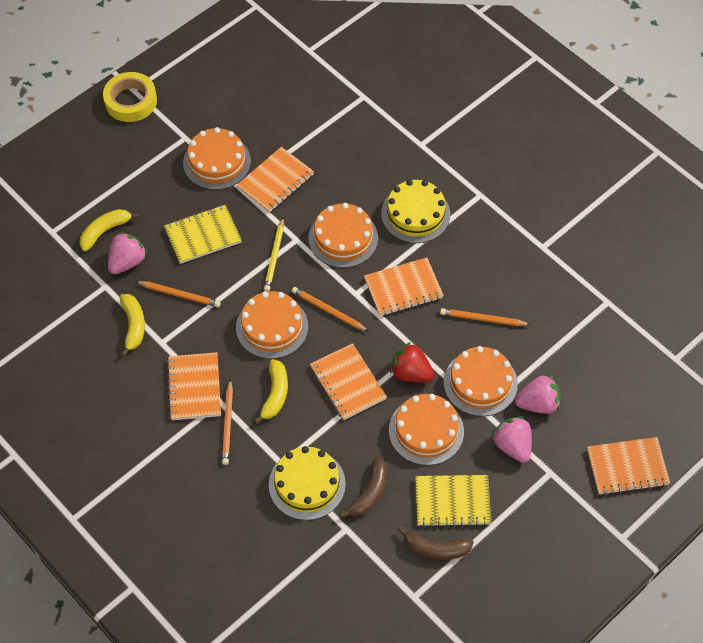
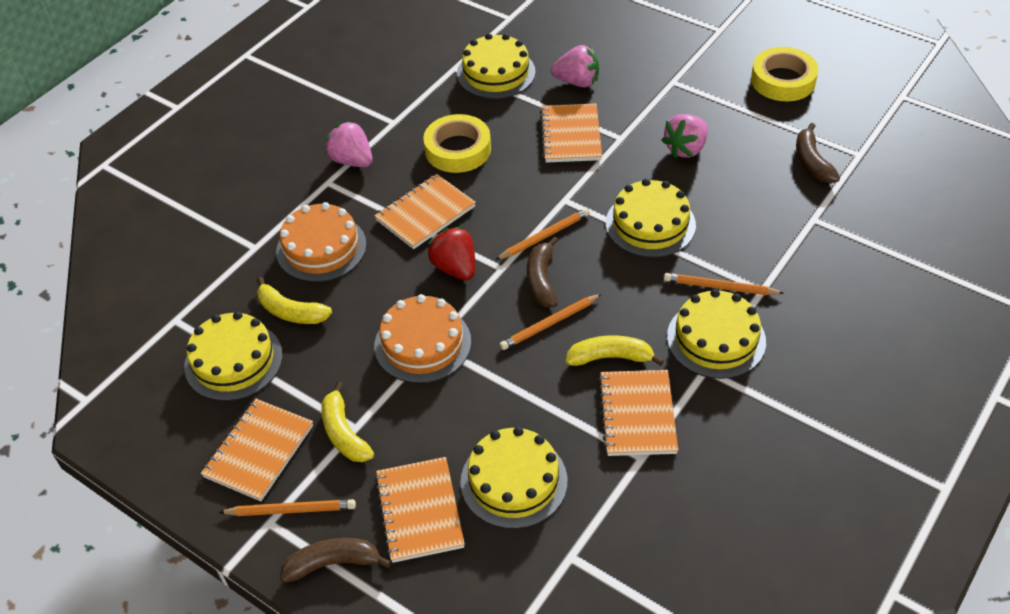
brown banana: 2 -> 3
orange cake: 5 -> 2
yellow cake: 2 -> 5
yellow notebook: 2 -> 0
yellow pencil: 1 -> 0
yellow tape: 1 -> 2

